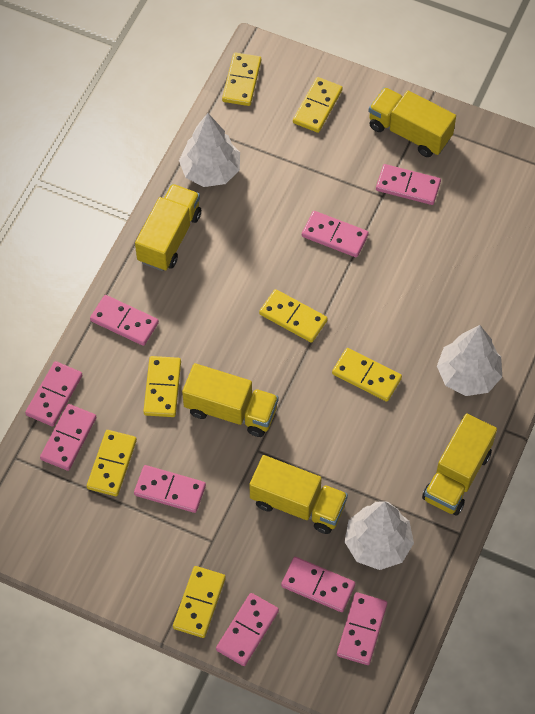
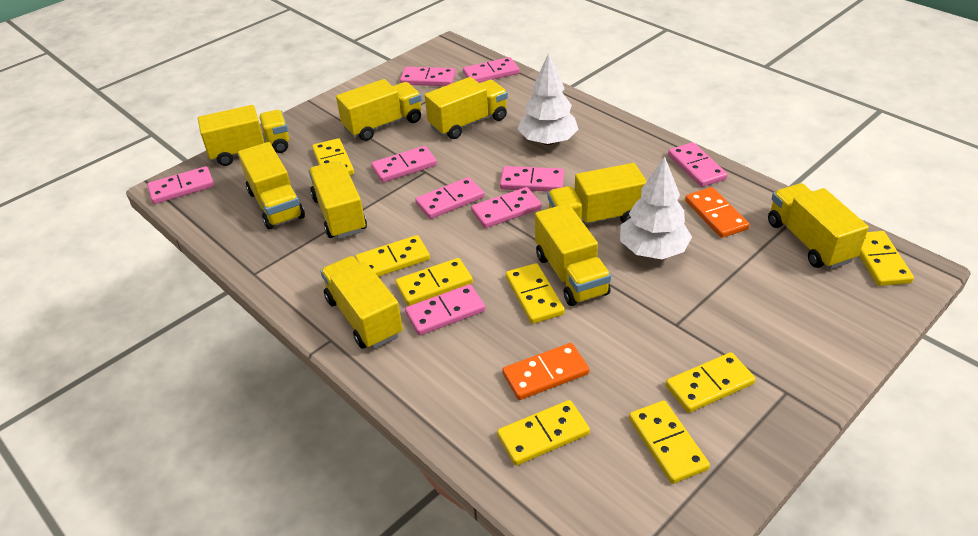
orange domino: 0 -> 2
white tree: 3 -> 2
yellow domino: 7 -> 8
yellow truck: 5 -> 9

